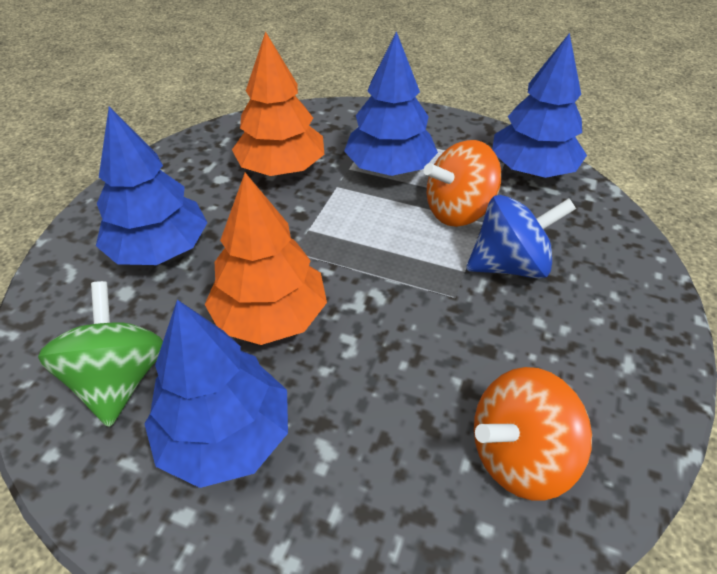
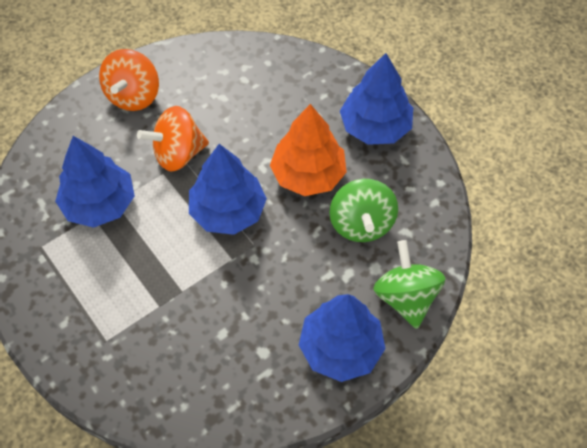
blue spinning top: 1 -> 0
green spinning top: 1 -> 2
orange tree: 2 -> 1

